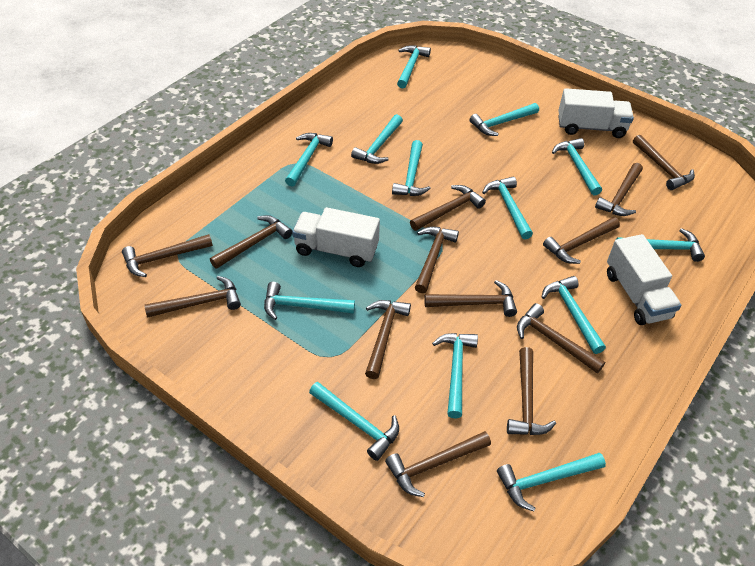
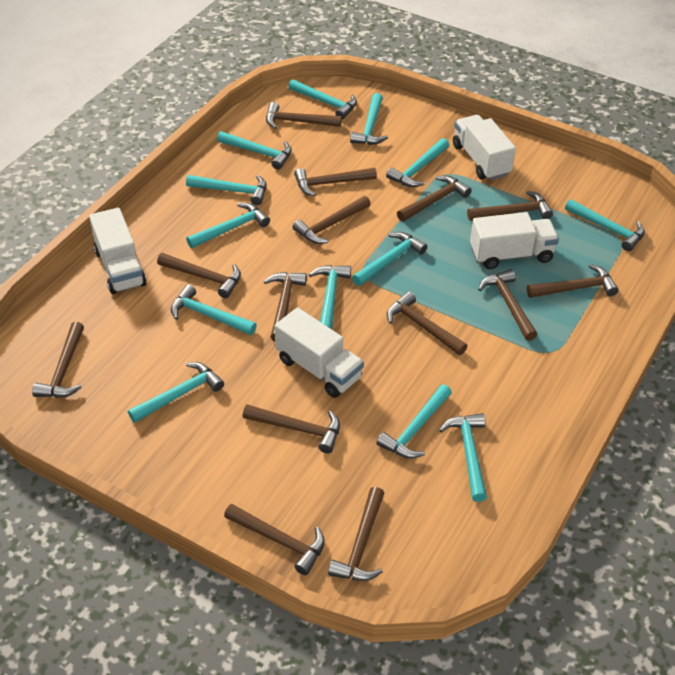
brown hammer: 13 -> 14
white truck: 3 -> 4

